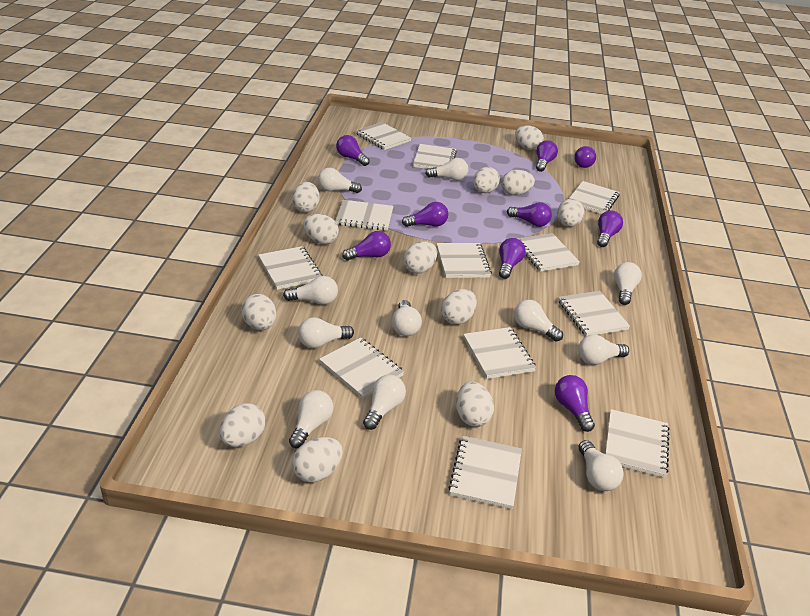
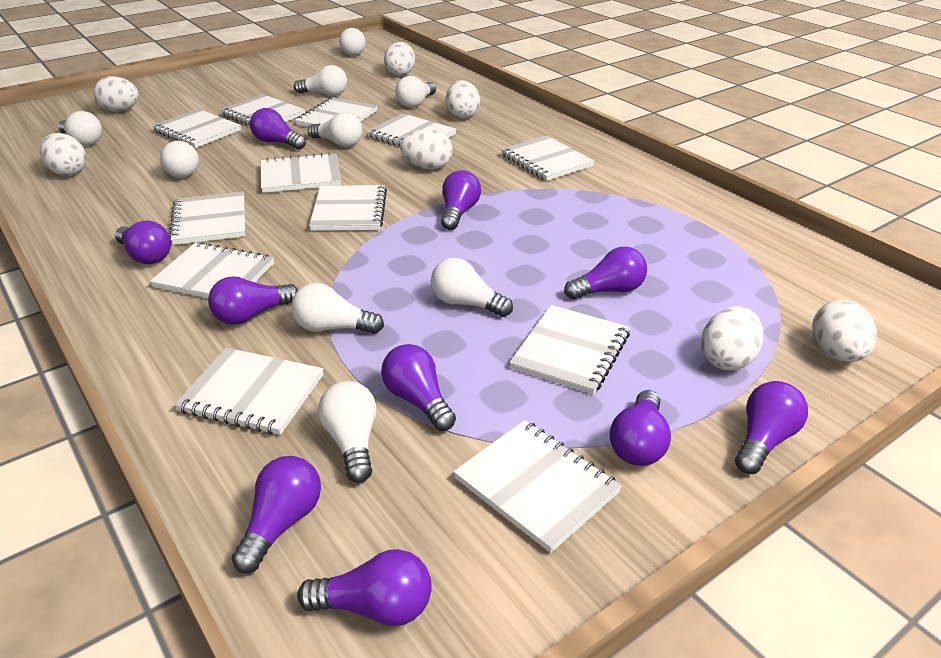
purple light bulb: 9 -> 10
white egg: 12 -> 7
white light bulb: 11 -> 9

